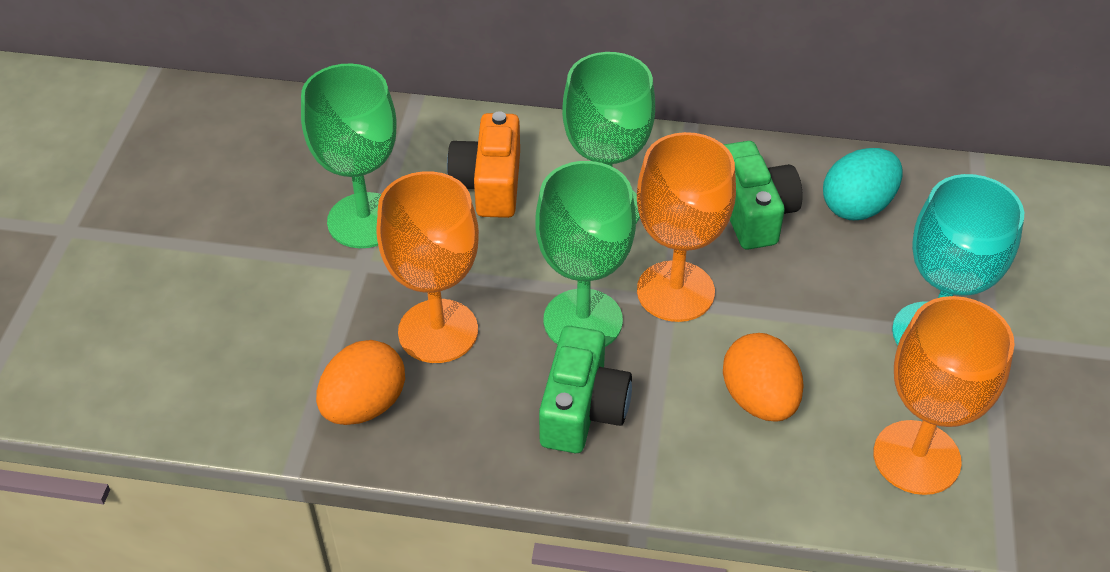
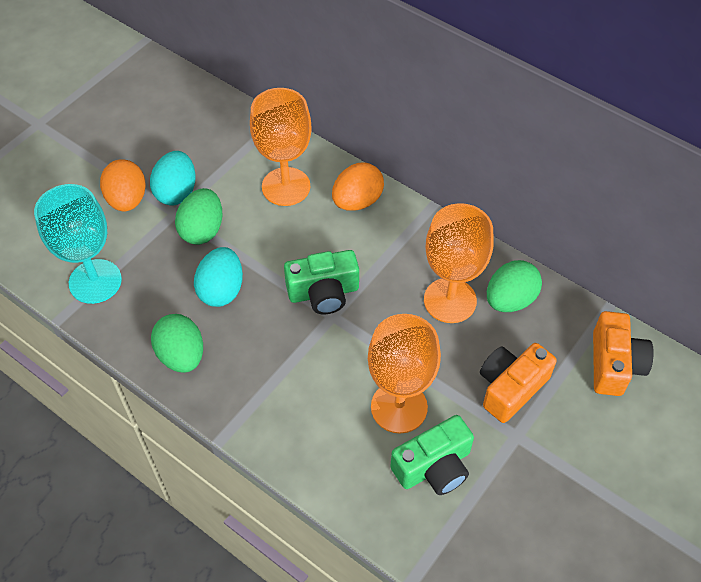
green egg: 0 -> 3
green goblet: 3 -> 0
orange camera: 1 -> 2
turquoise egg: 1 -> 2

